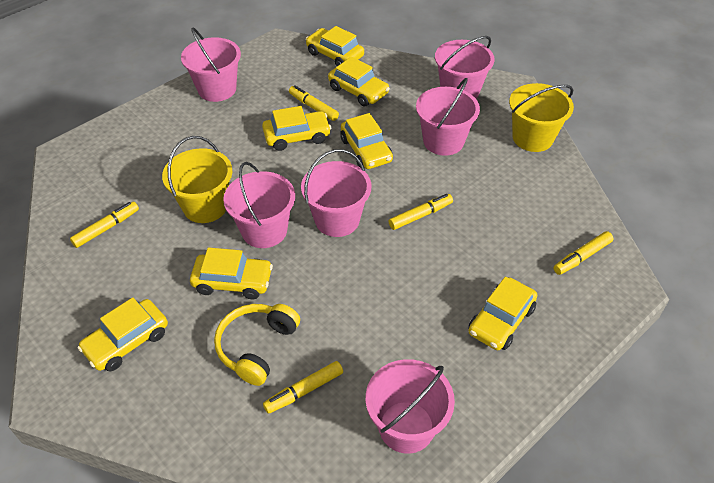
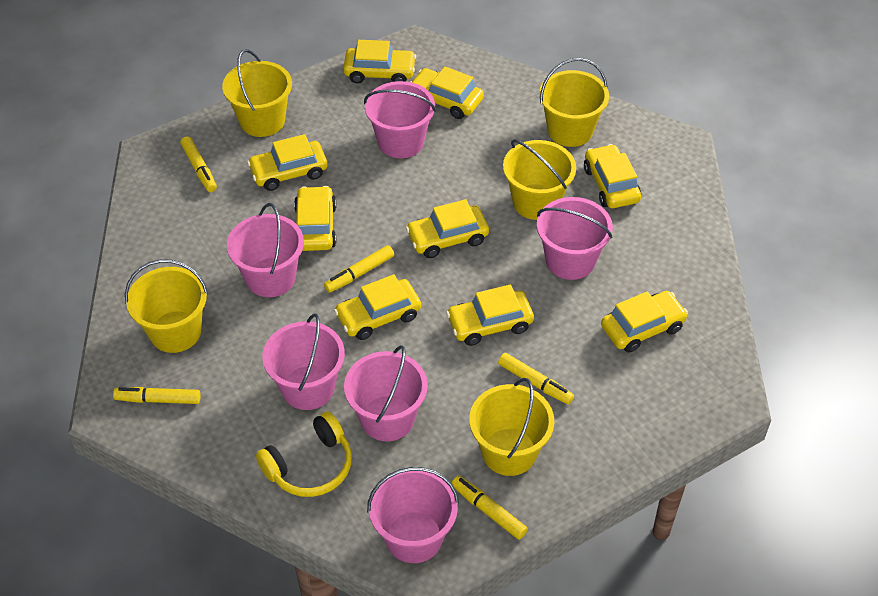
yellow bucket: 2 -> 5
yellow car: 7 -> 9

